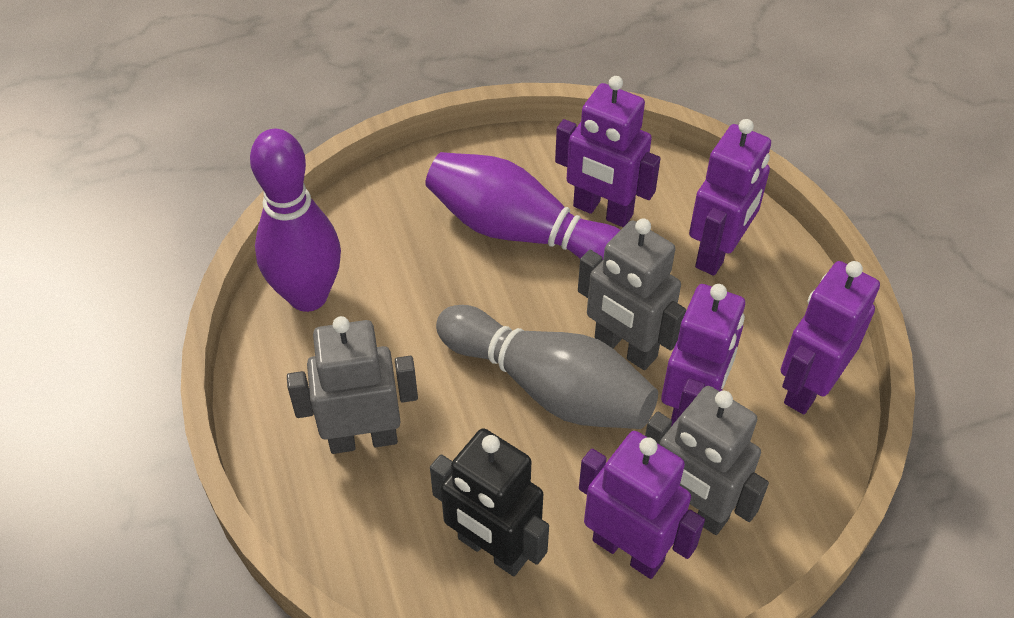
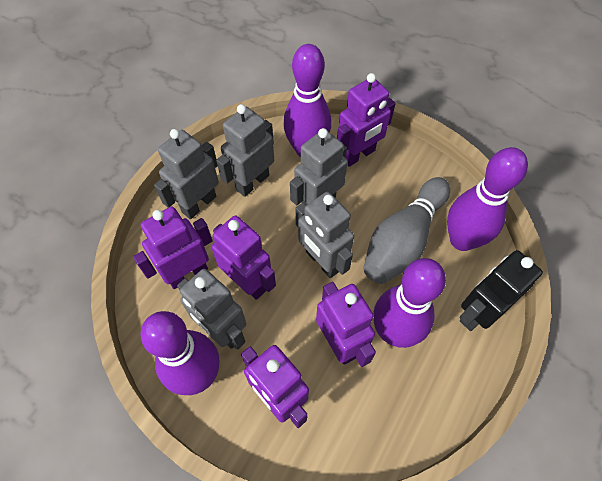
grey robot: 3 -> 5
purple bowling pin: 2 -> 4

